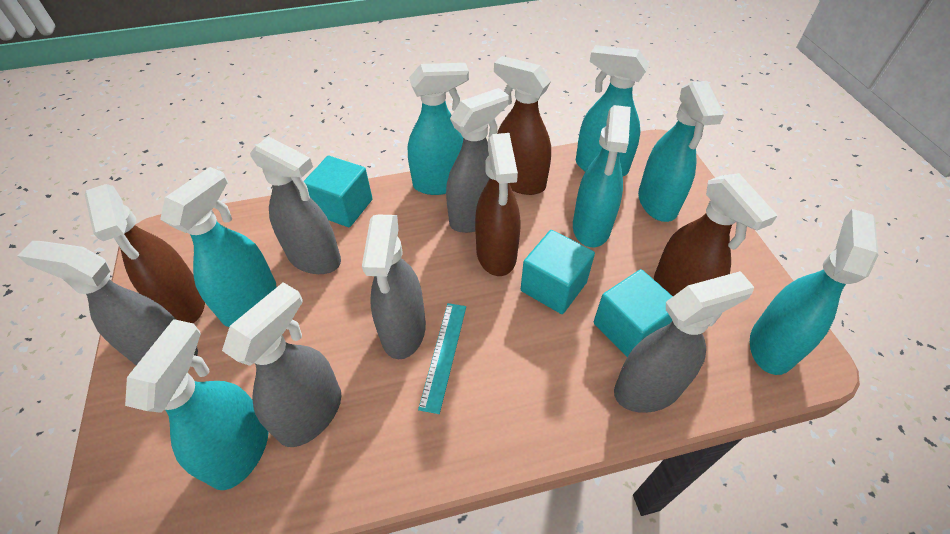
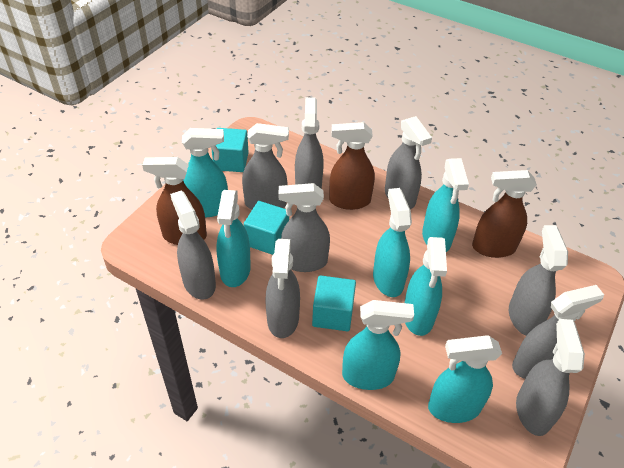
brown spray bottle: 4 -> 3
grey spray bottle: 6 -> 9
turquoise ruler: 1 -> 0

